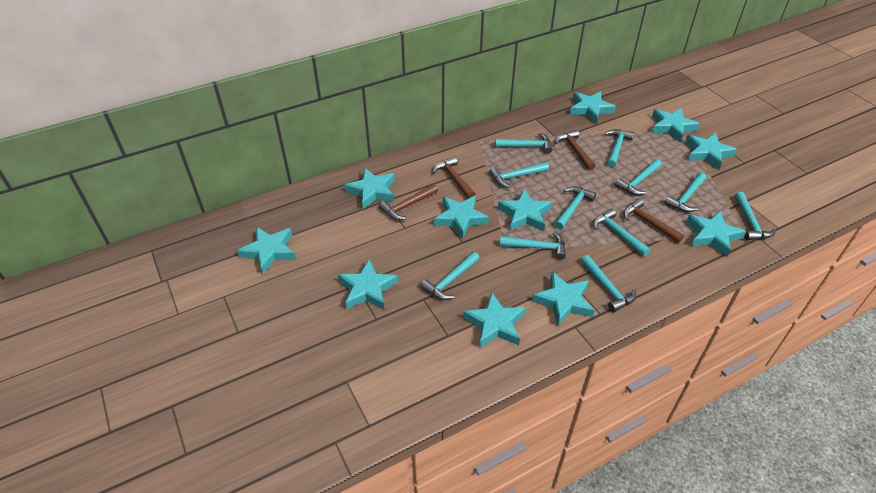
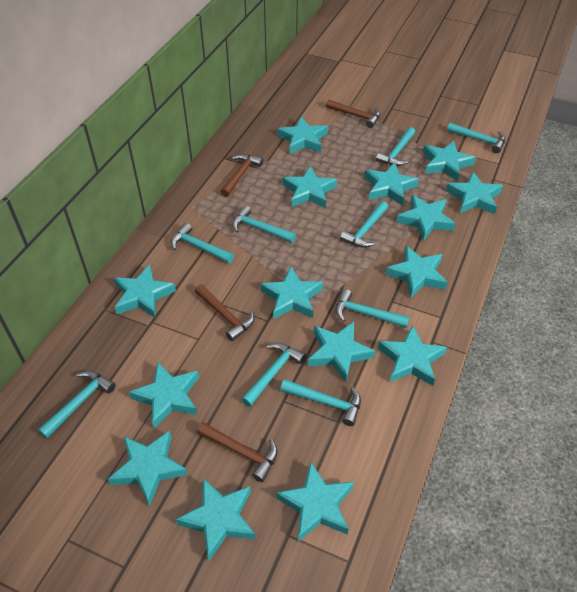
turquoise hammer: 11 -> 9
turquoise star: 11 -> 15

